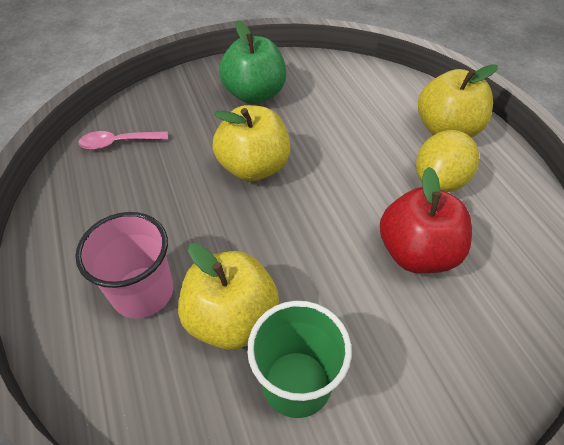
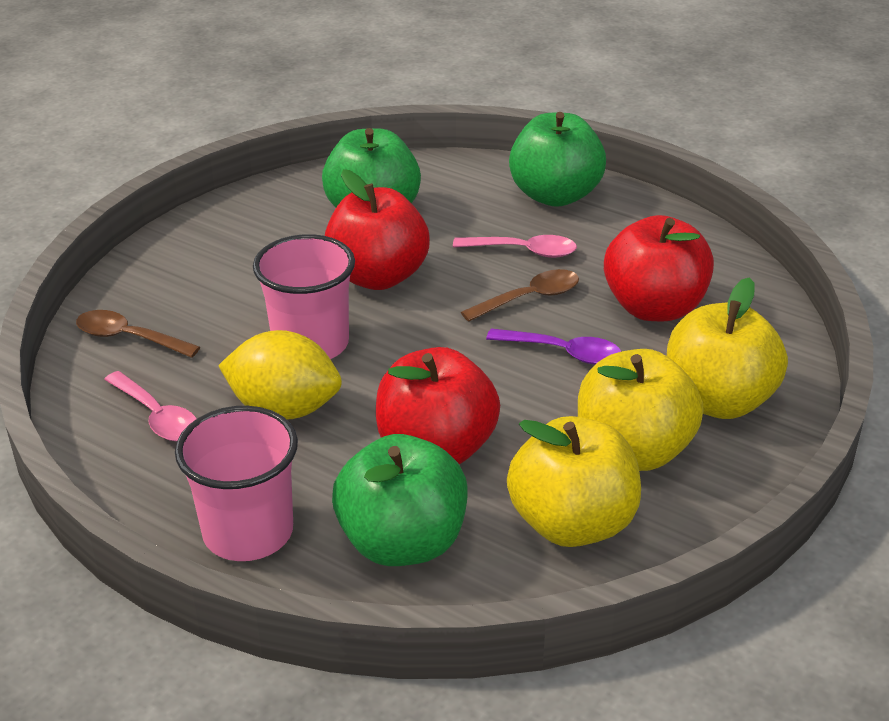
brown spoon: 0 -> 2
green apple: 1 -> 3
green cup: 1 -> 0
pink cup: 1 -> 2
pink spoon: 1 -> 2
purple spoon: 0 -> 1
red apple: 1 -> 3

